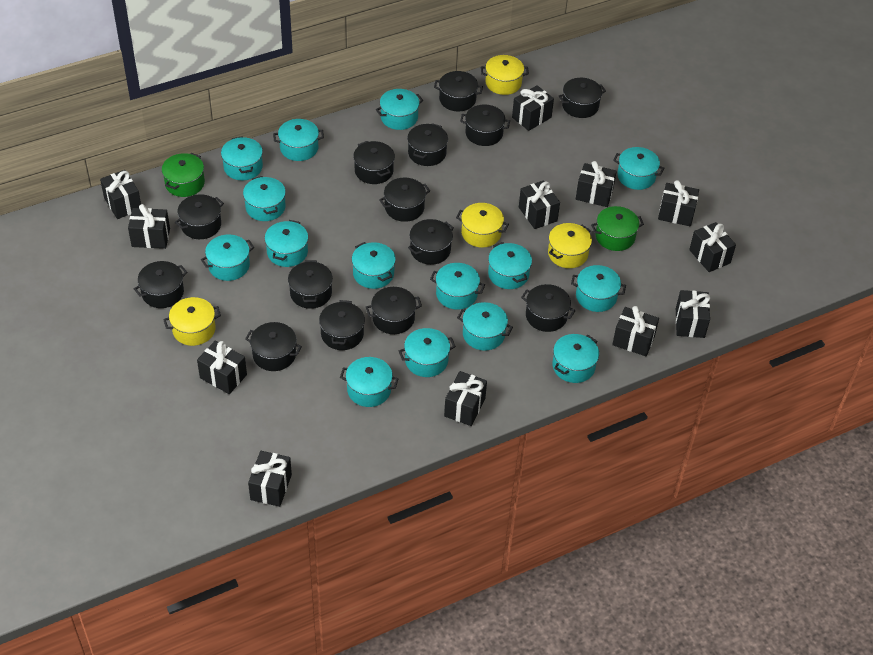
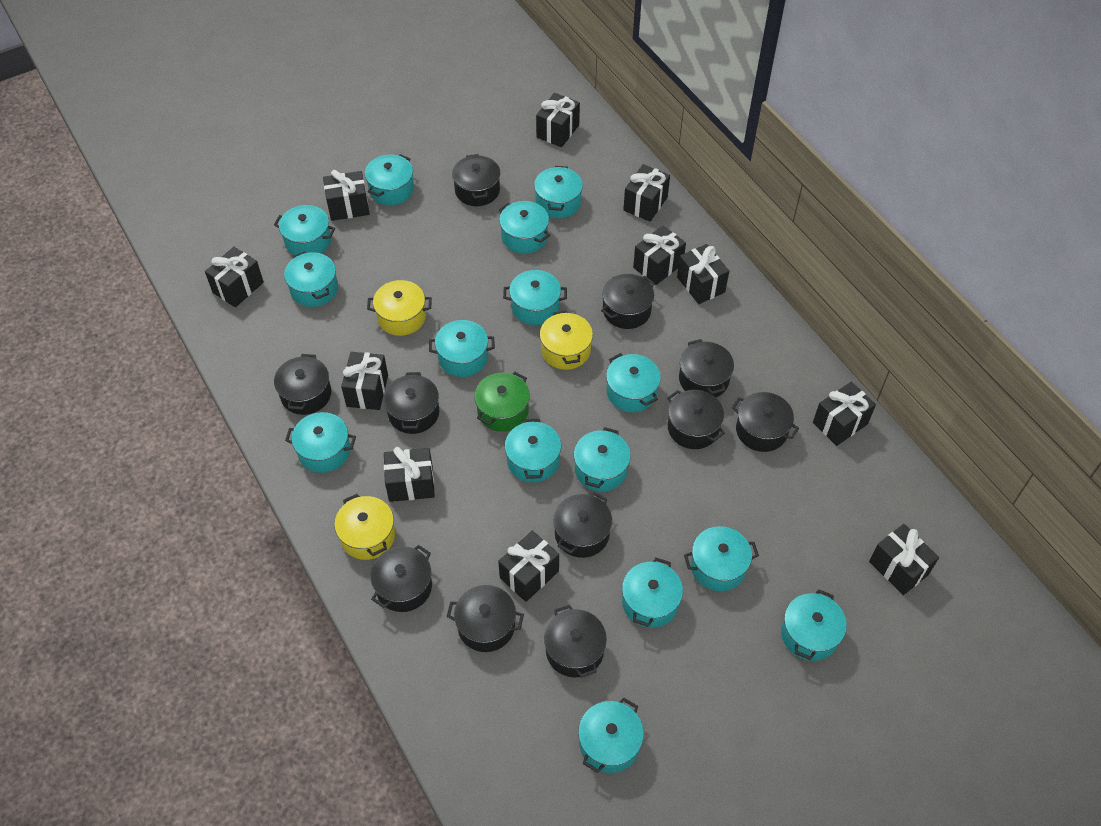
black gift: 12 -> 11
black pot: 14 -> 11
green pot: 2 -> 1
yellow pot: 4 -> 3

